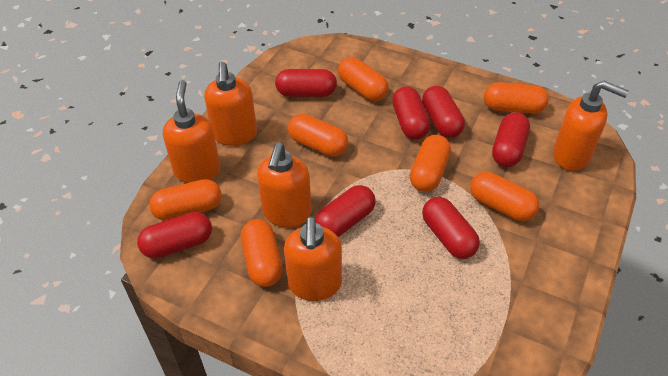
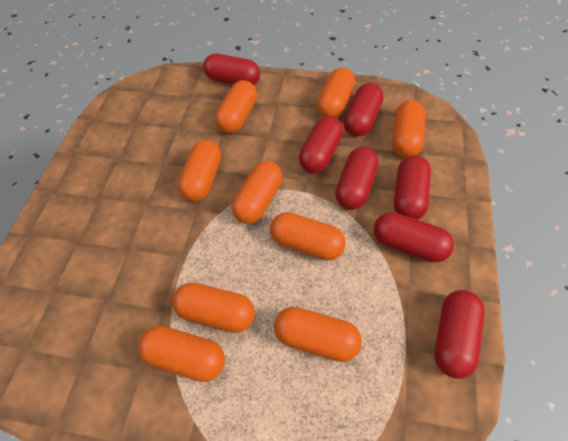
orange capsule: 7 -> 9
orange soap dispenser: 5 -> 0

